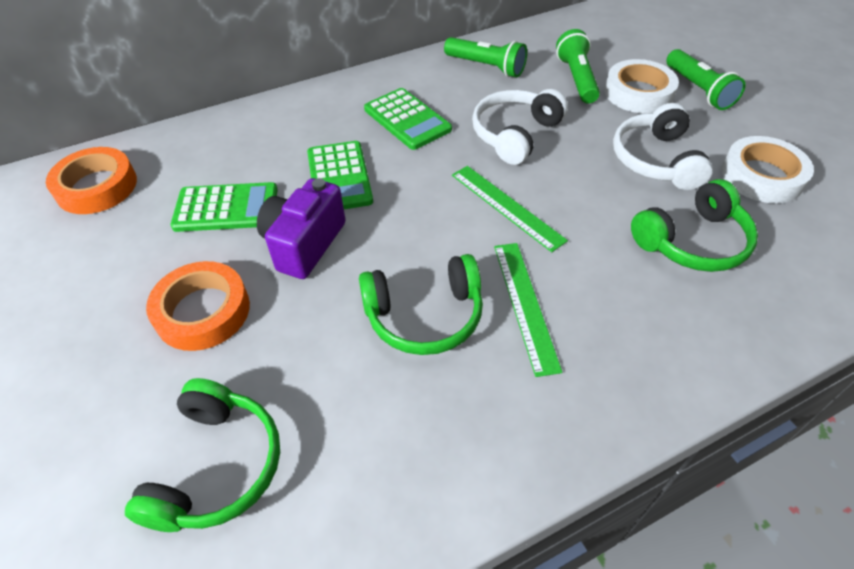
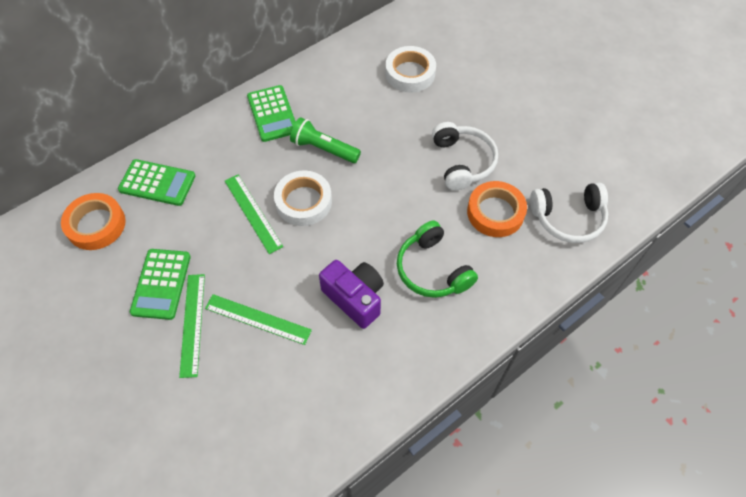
green flashlight: 3 -> 1
green headphones: 3 -> 1
green ruler: 2 -> 3

